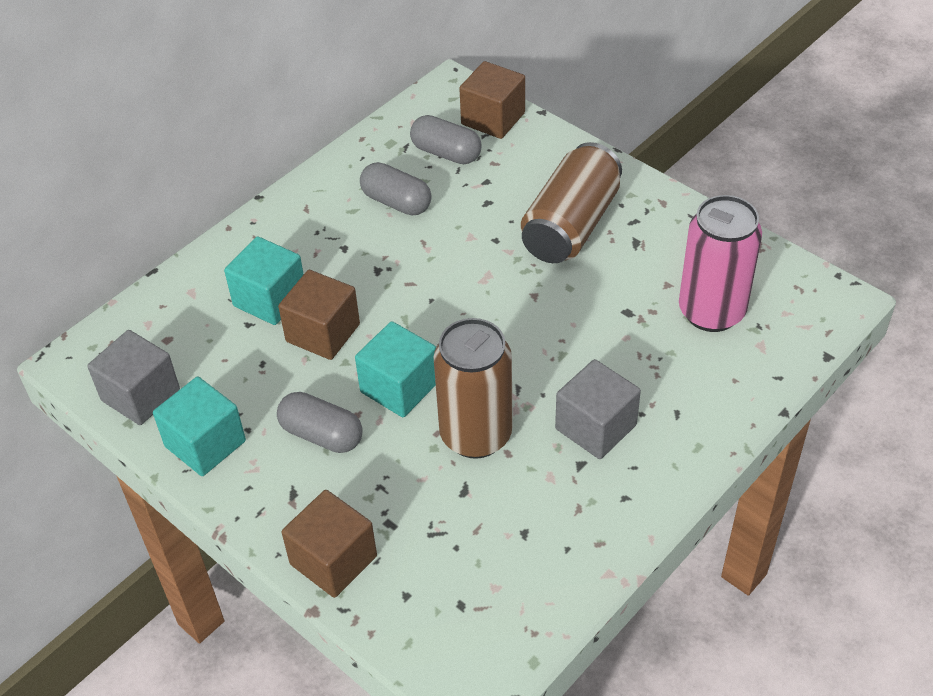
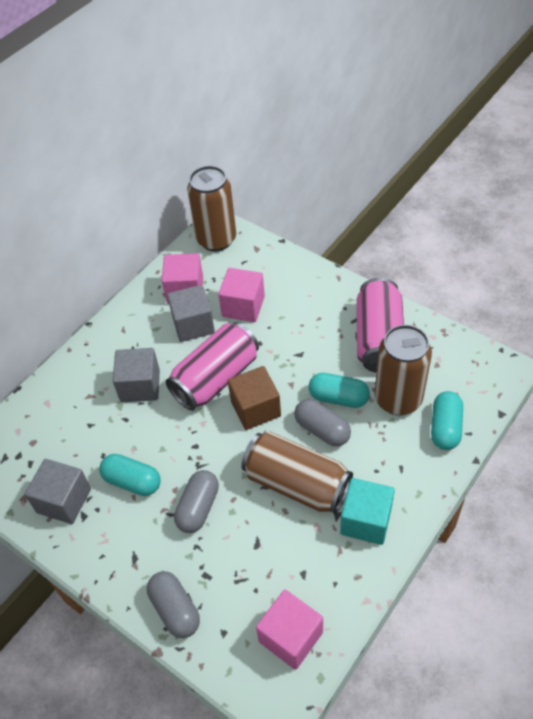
brown can: 2 -> 3
brown cube: 3 -> 1
grey cube: 2 -> 3
pink can: 1 -> 2
pink cube: 0 -> 3
turquoise capsule: 0 -> 3
turquoise cube: 3 -> 1

